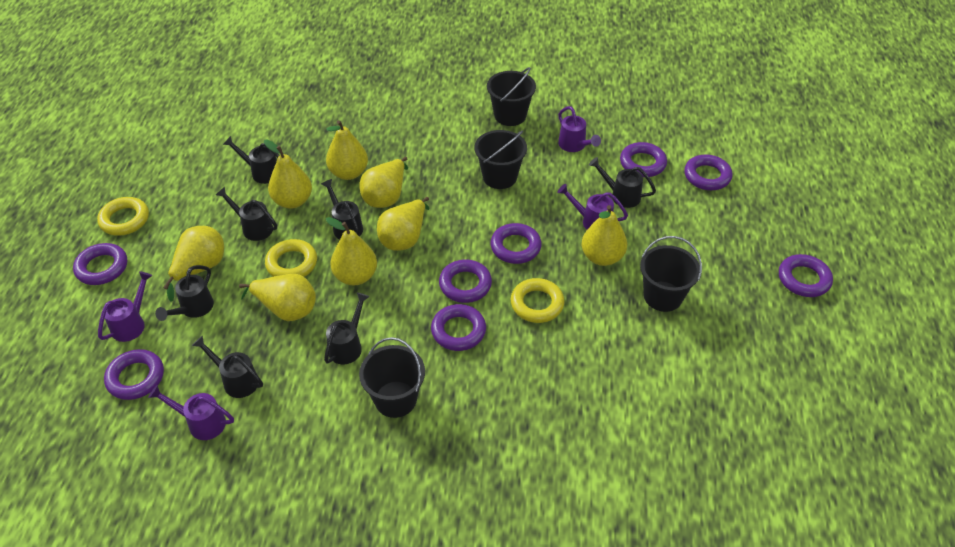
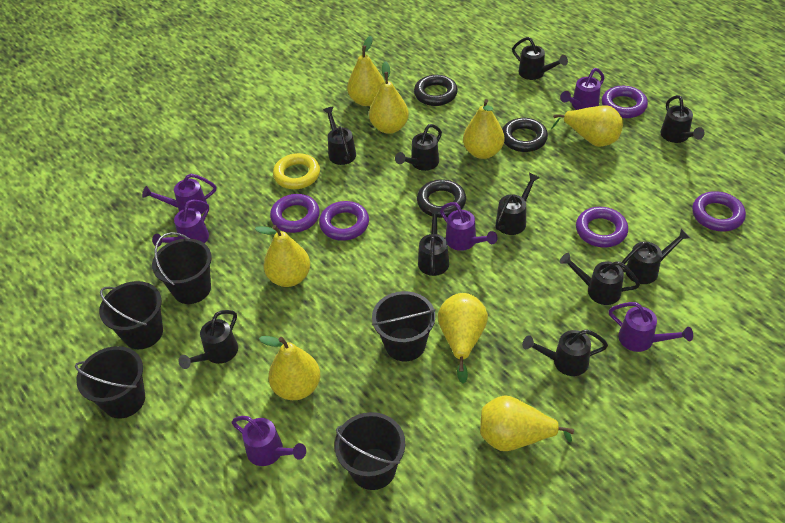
black bucket: 4 -> 5
black ring: 0 -> 3
black watering can: 7 -> 10
purple ring: 8 -> 5
purple watering can: 4 -> 6
yellow ring: 3 -> 1

